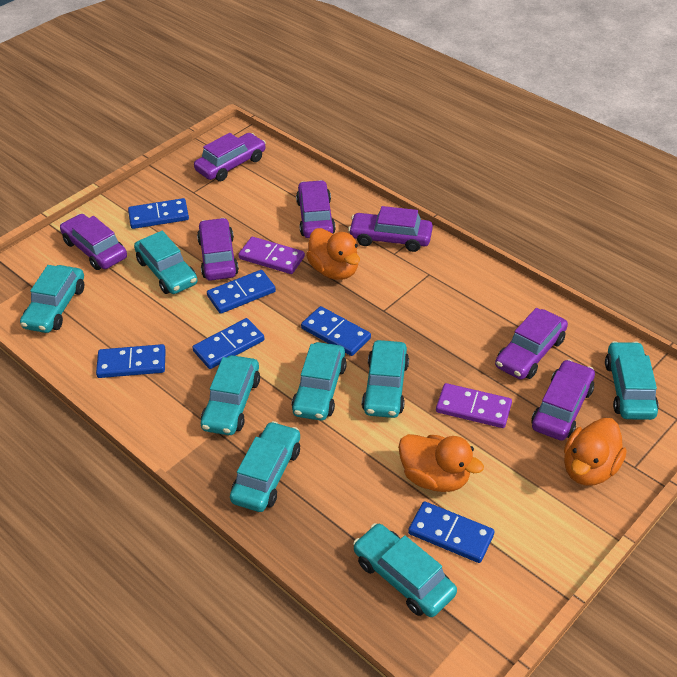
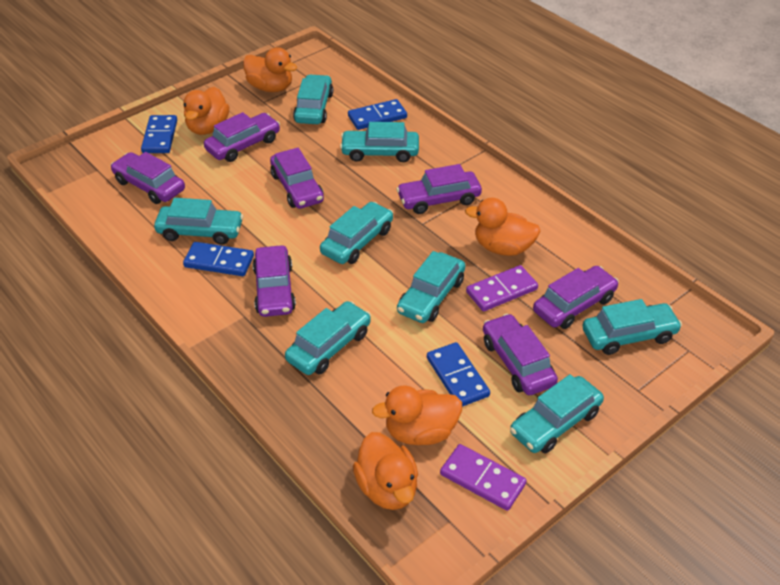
blue domino: 6 -> 4
orange duck: 3 -> 5

